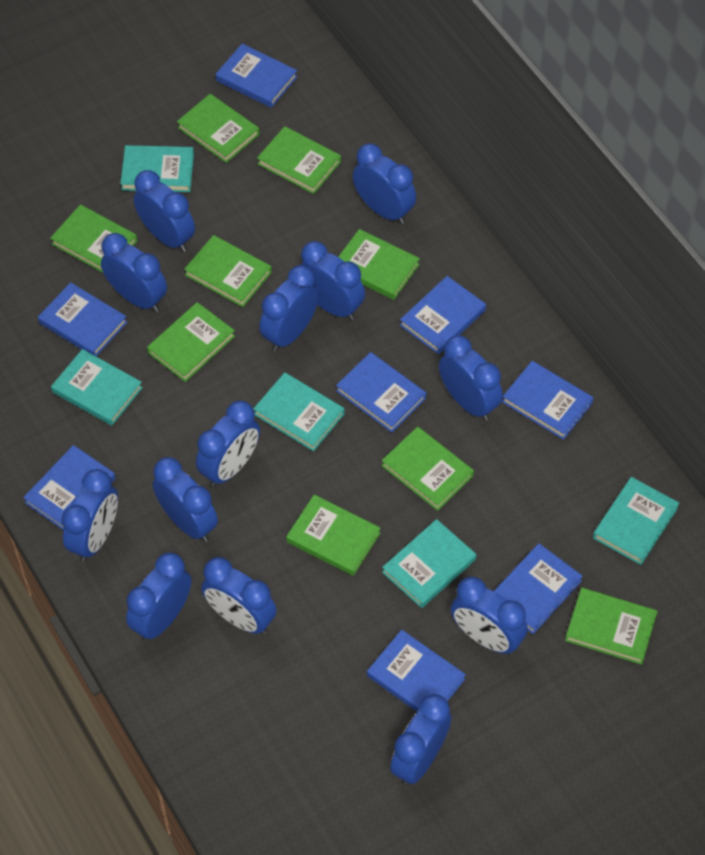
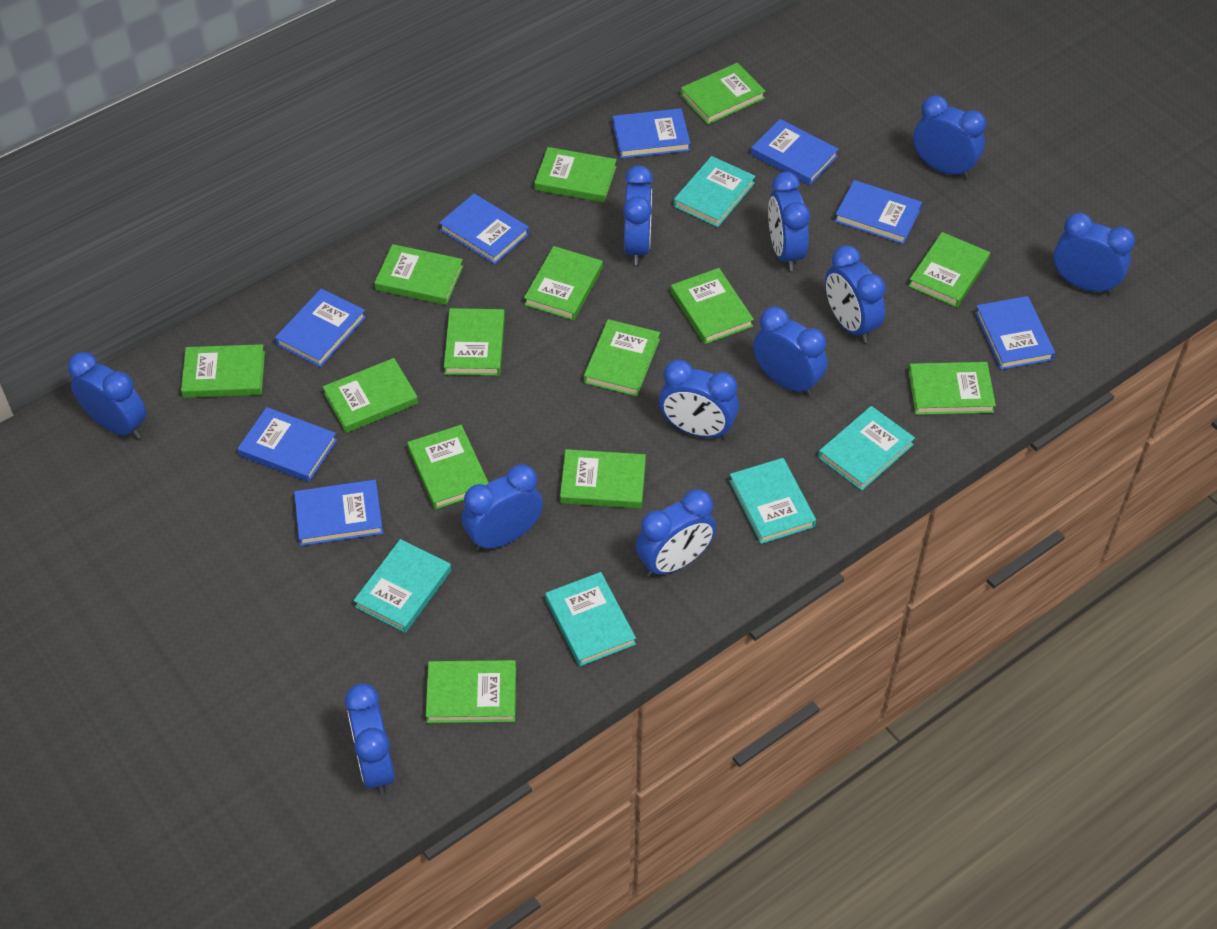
blue clock: 13 -> 11
green book: 9 -> 14

